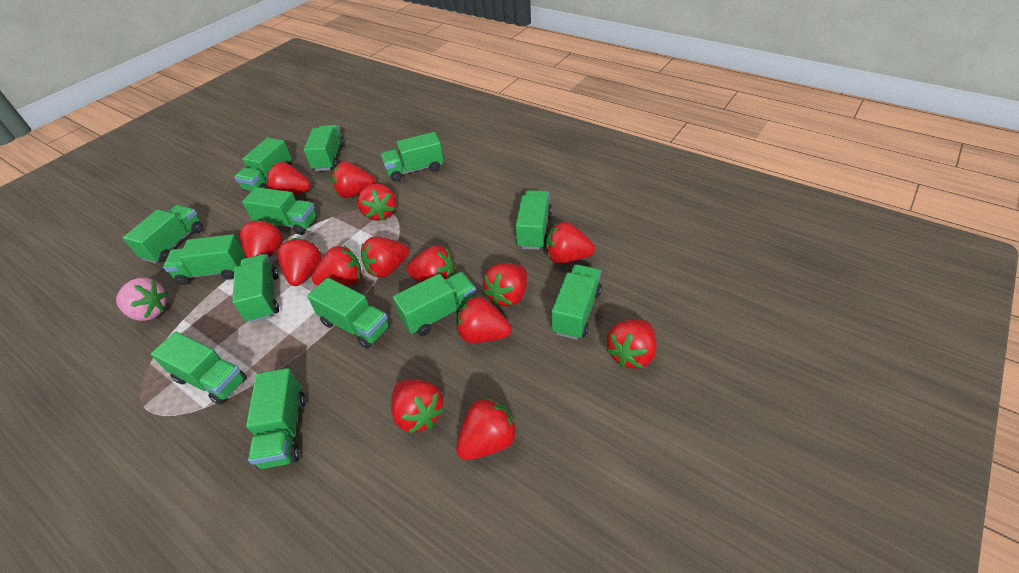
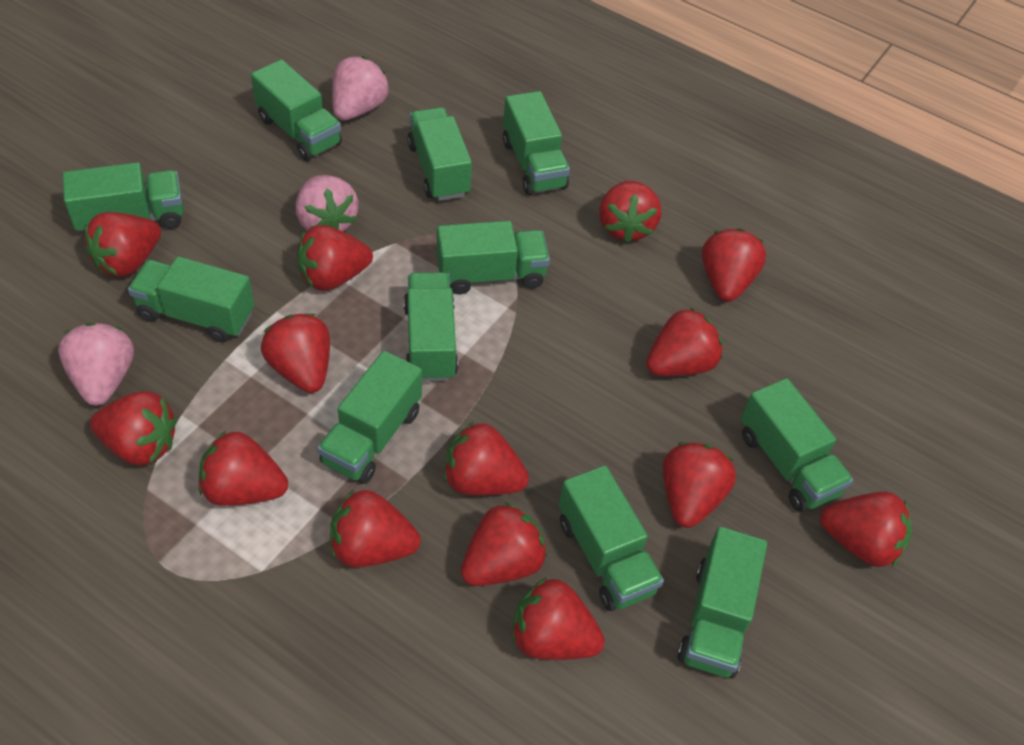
green truck: 13 -> 11
pink strawberry: 1 -> 3

